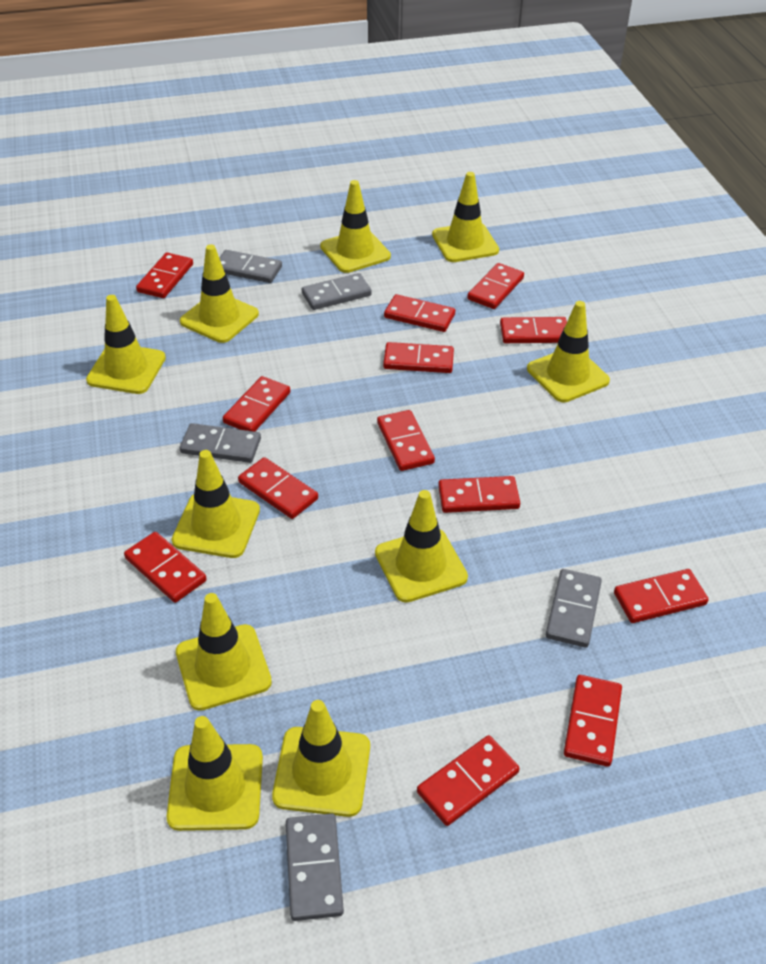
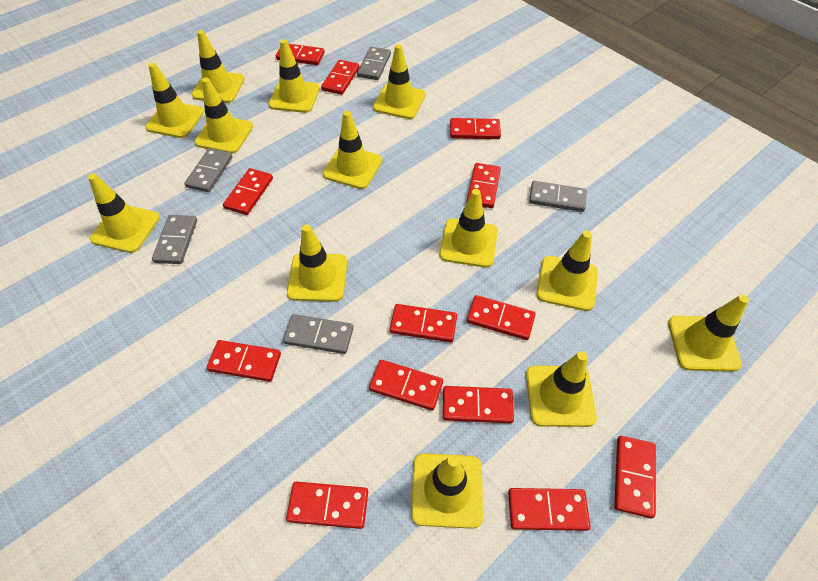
yellow traffic cone: 10 -> 13

